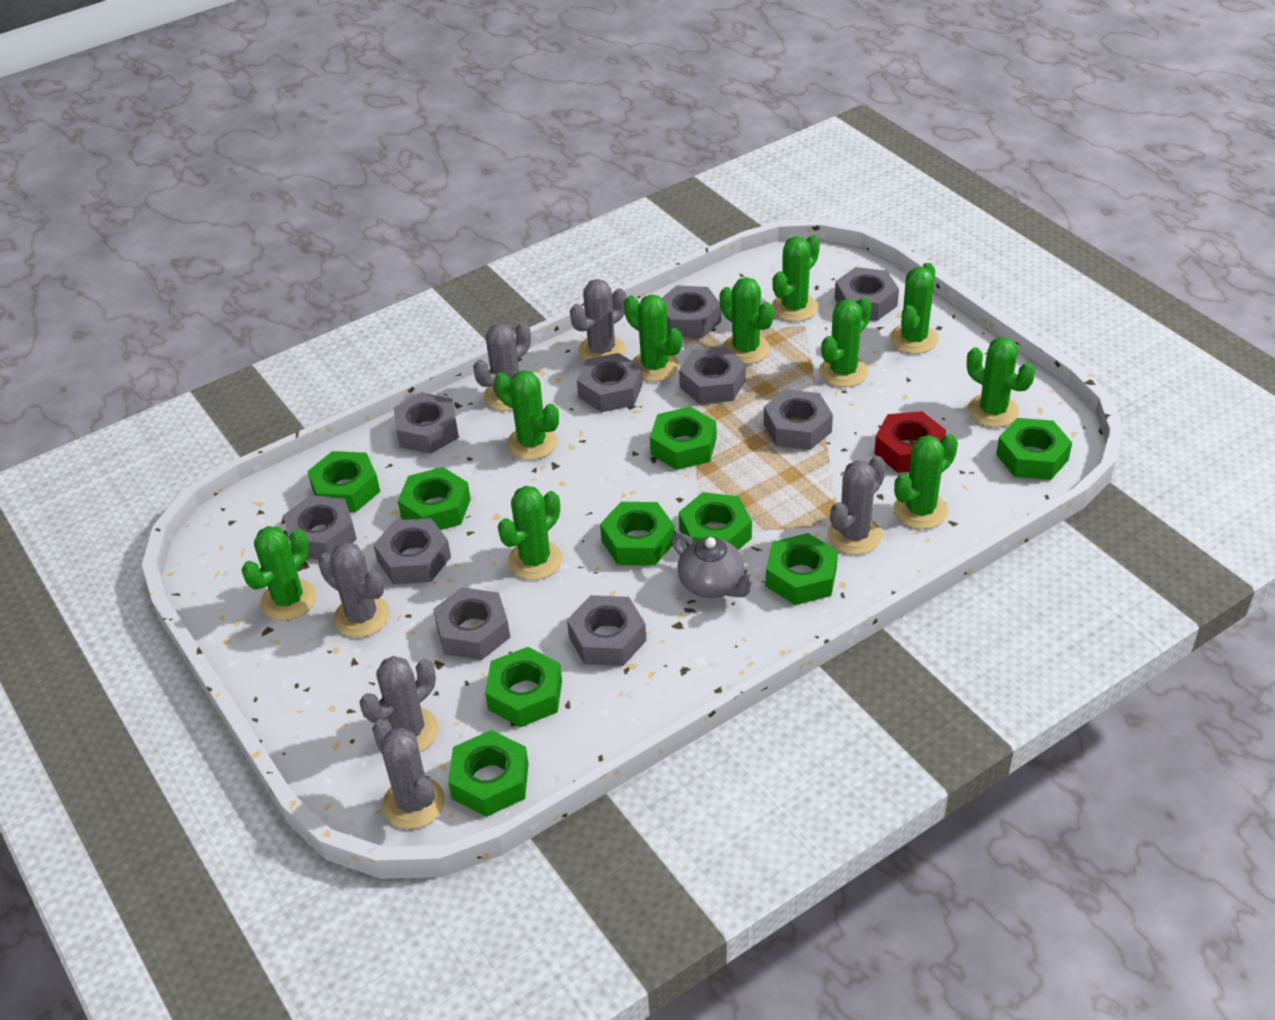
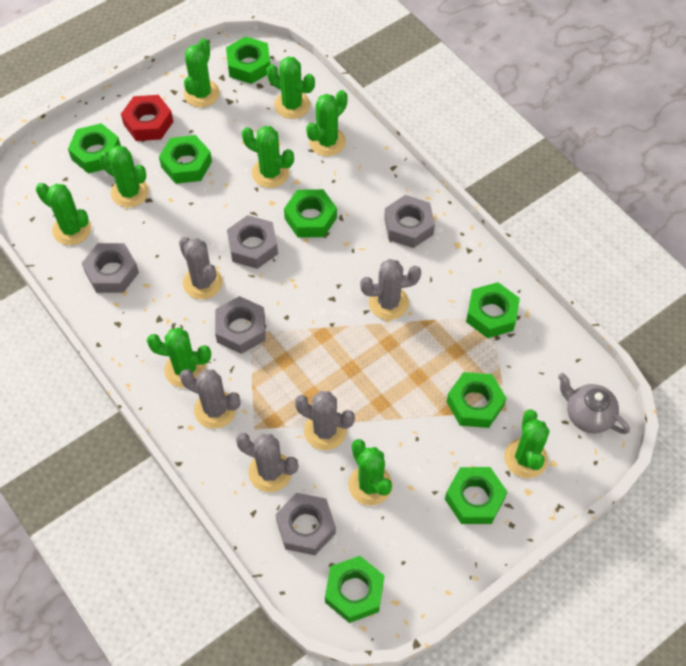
green cactus: 10 -> 9
green nut: 9 -> 8
grey cactus: 6 -> 5
grey nut: 10 -> 5

